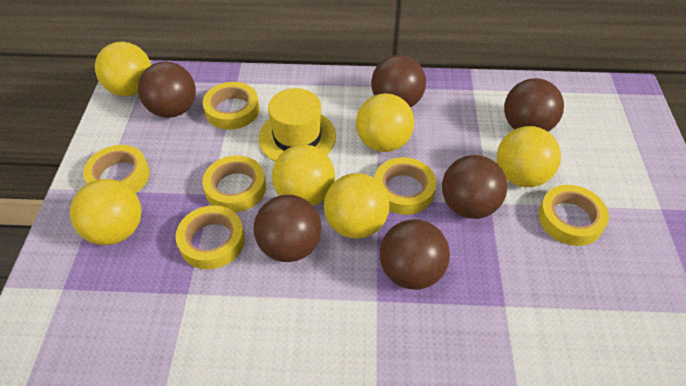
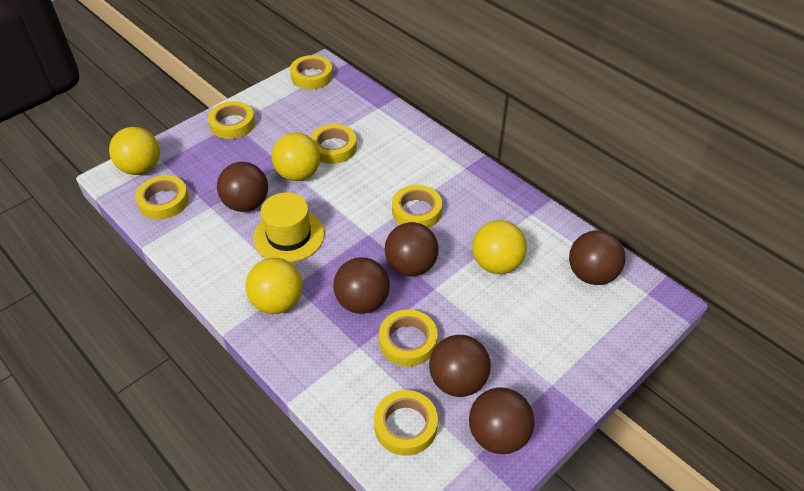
yellow ball: 6 -> 4
yellow tape: 6 -> 7

